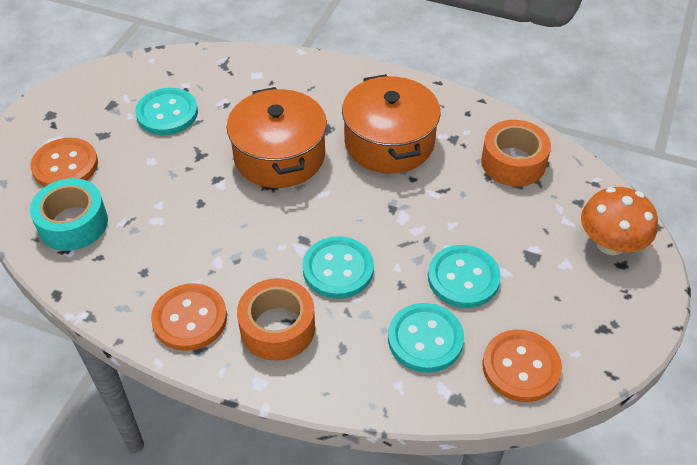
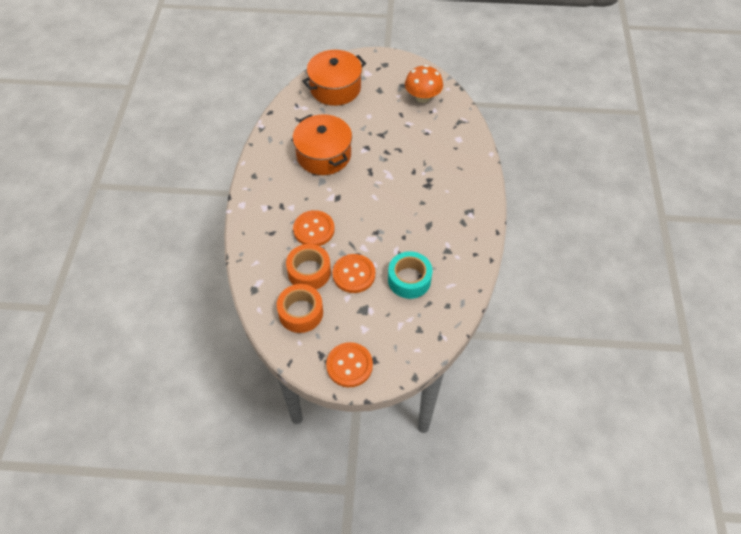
turquoise button: 4 -> 0

